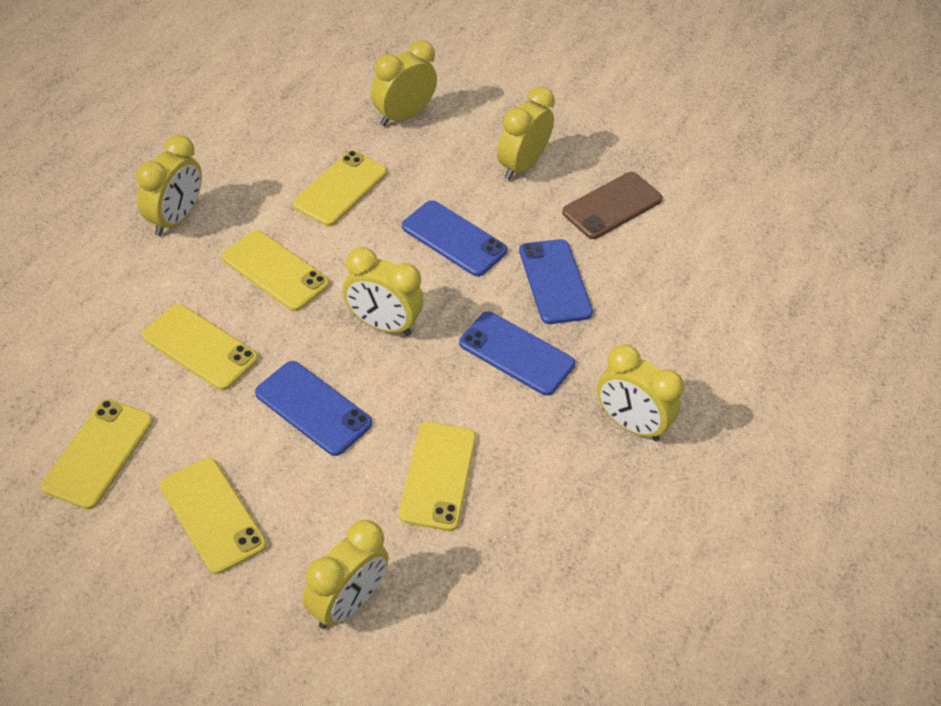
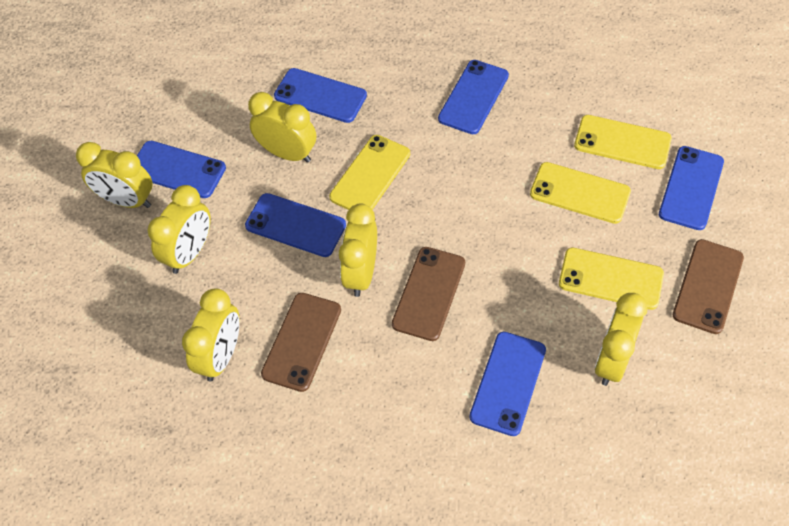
blue phone: 4 -> 6
brown phone: 1 -> 3
yellow phone: 6 -> 4

